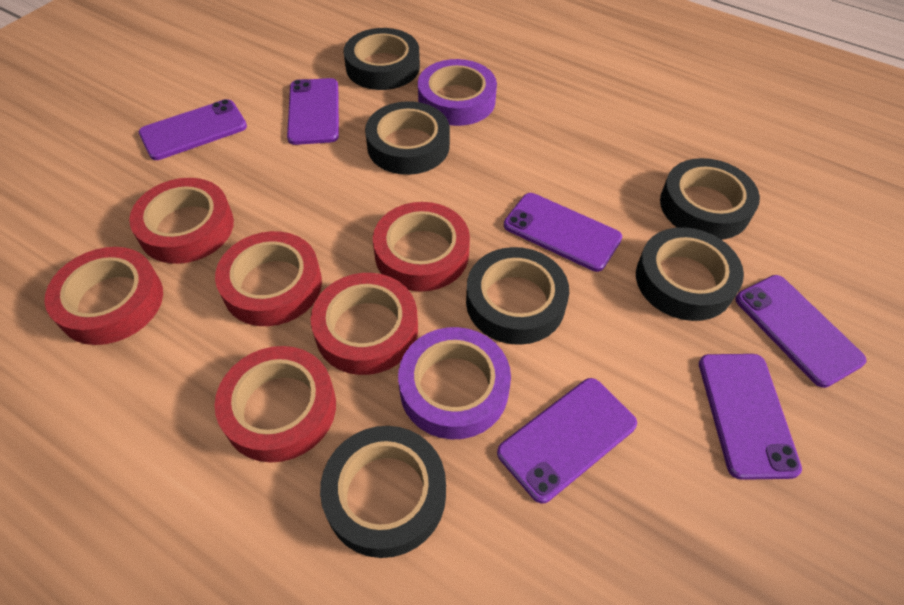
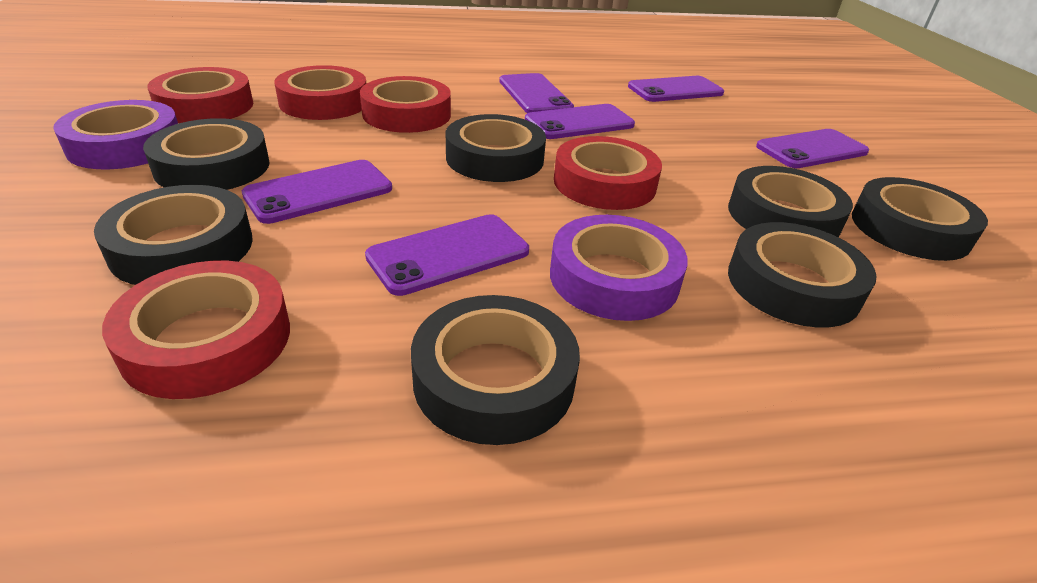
black tape: 6 -> 7
red tape: 6 -> 5

